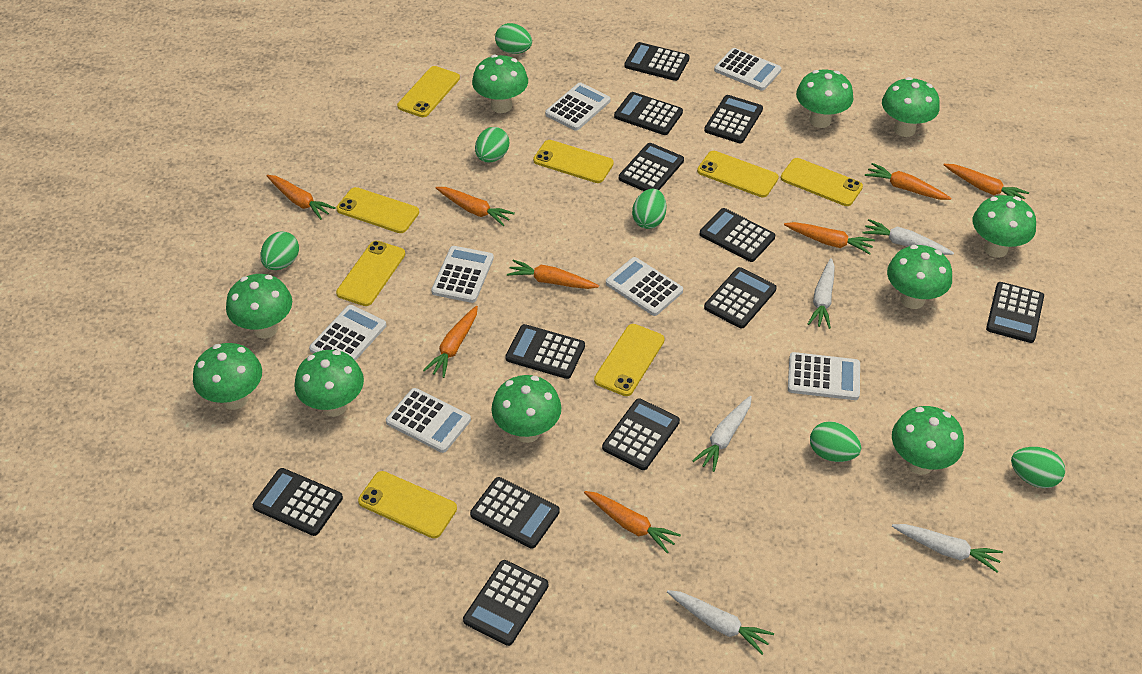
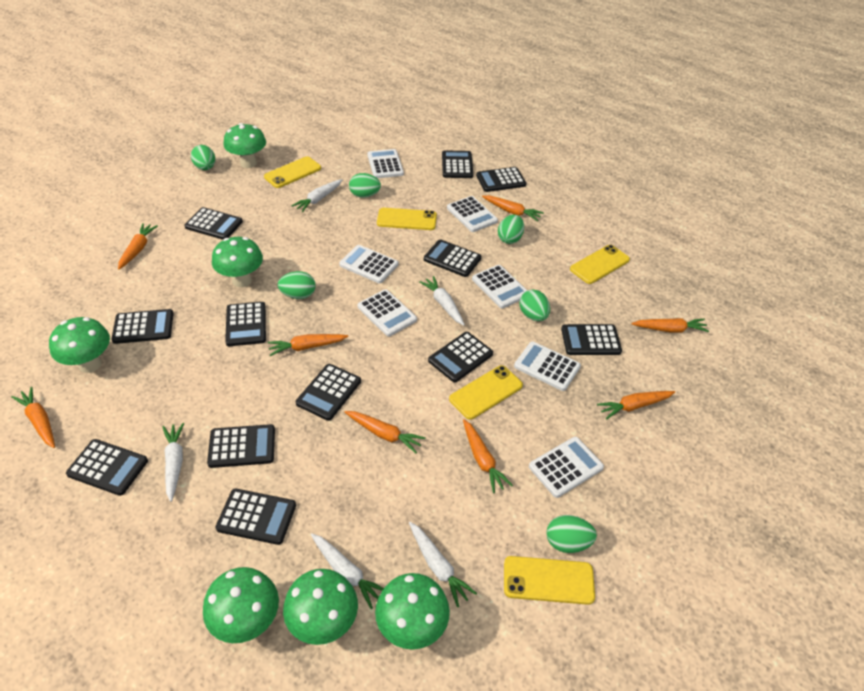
green mushroom: 10 -> 6
yellow phone: 8 -> 5

